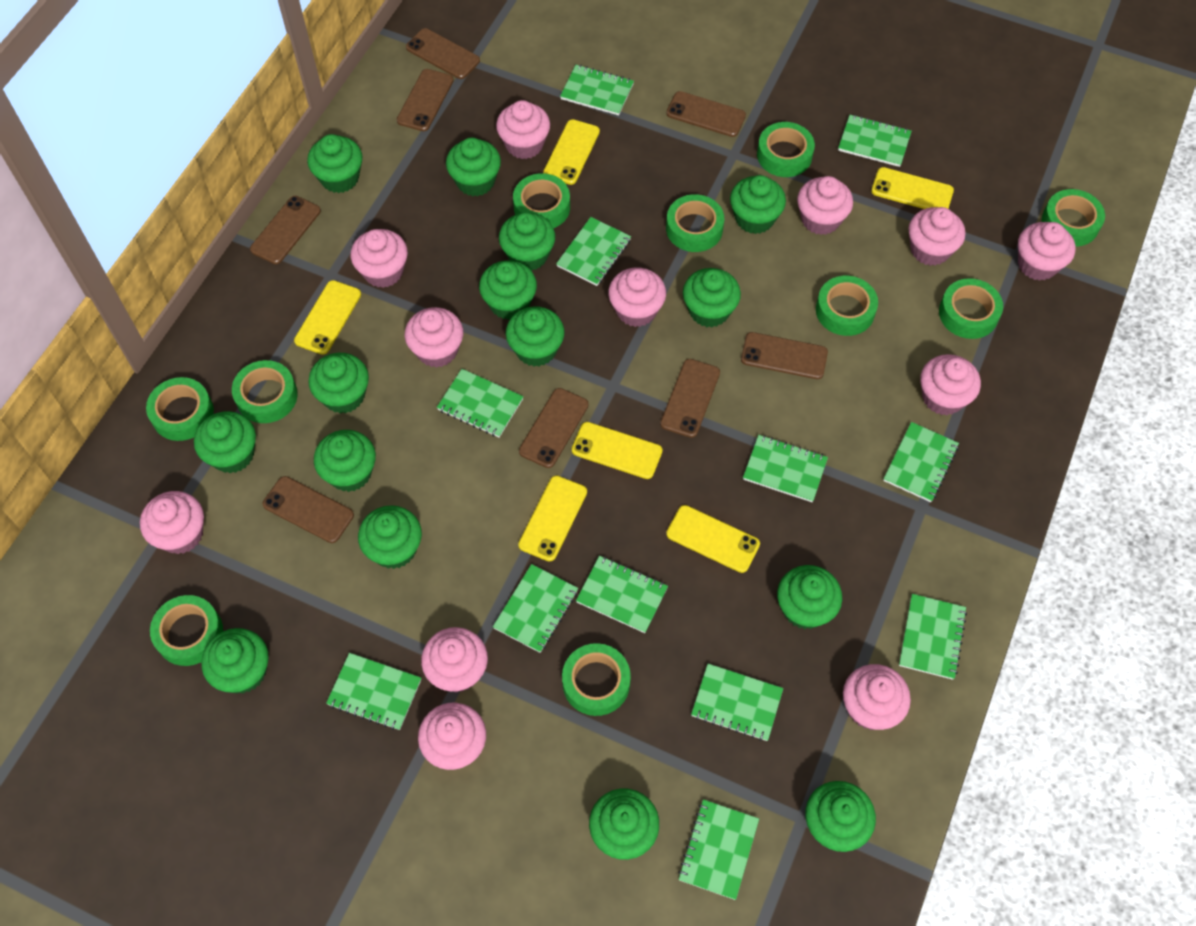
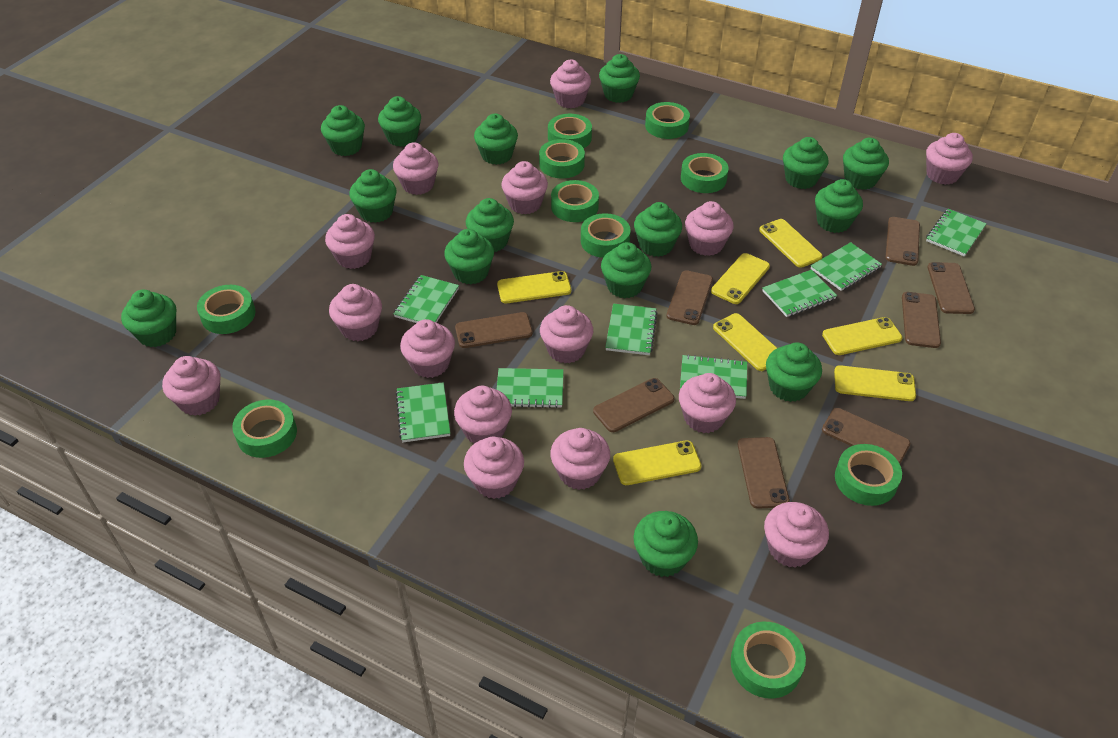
green notebook: 12 -> 8
pink cupcake: 12 -> 15
yellow phone: 6 -> 7

